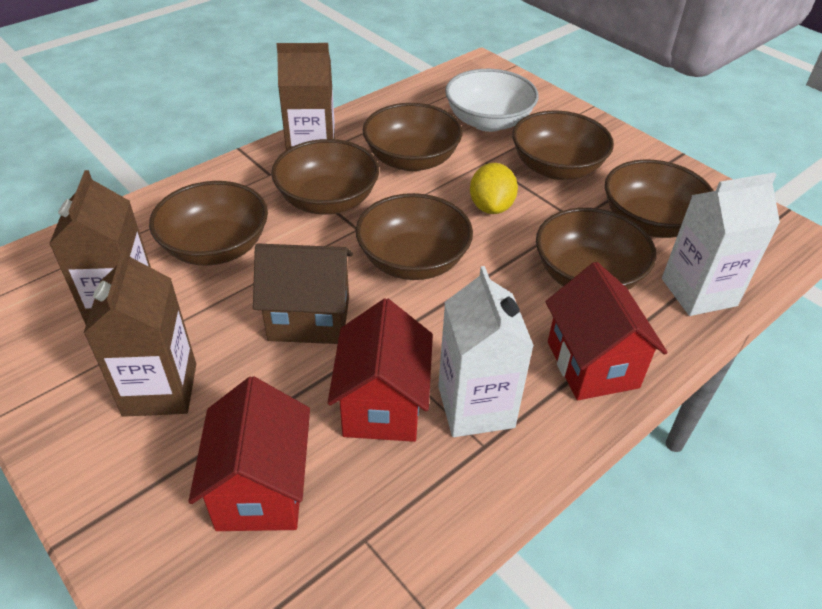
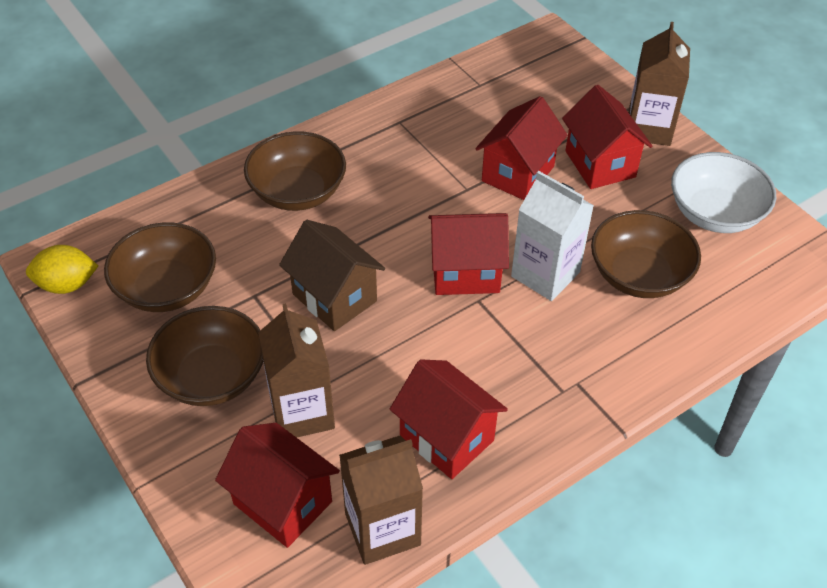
brown bowl: 7 -> 4
red house: 3 -> 5
white carton: 2 -> 1

